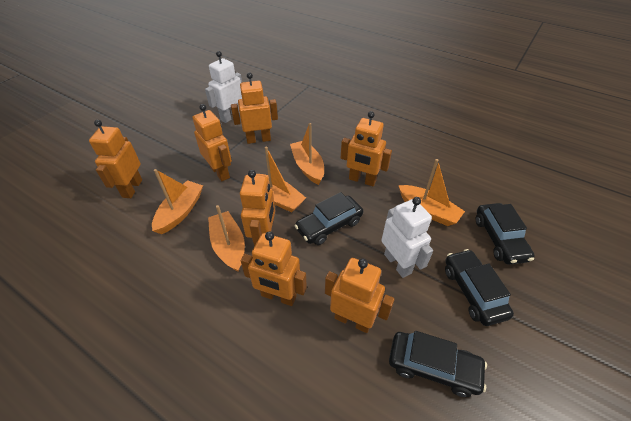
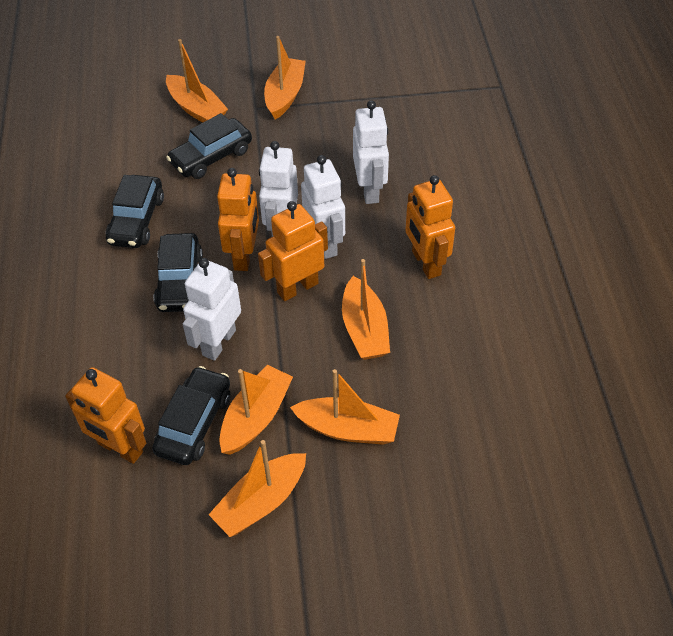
orange boat: 5 -> 6
orange robot: 7 -> 4
white robot: 2 -> 4

